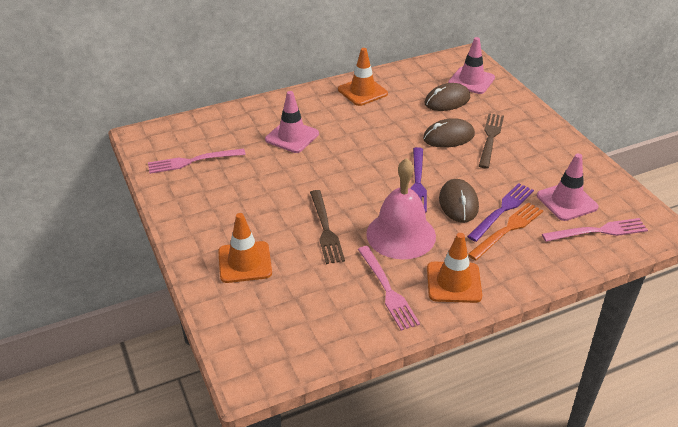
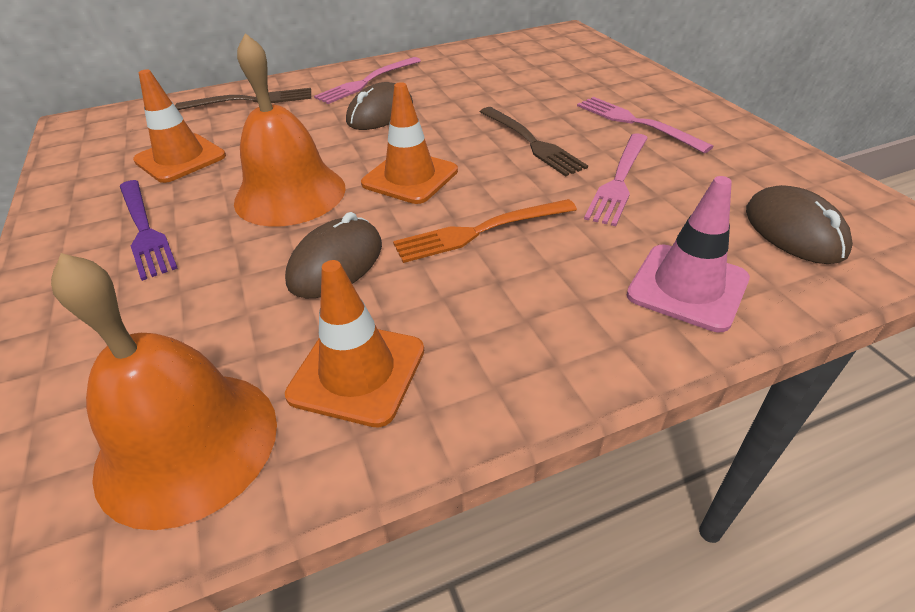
orange bell: 0 -> 2
pink bell: 1 -> 0
pink traffic cone: 3 -> 1
purple fork: 2 -> 1

